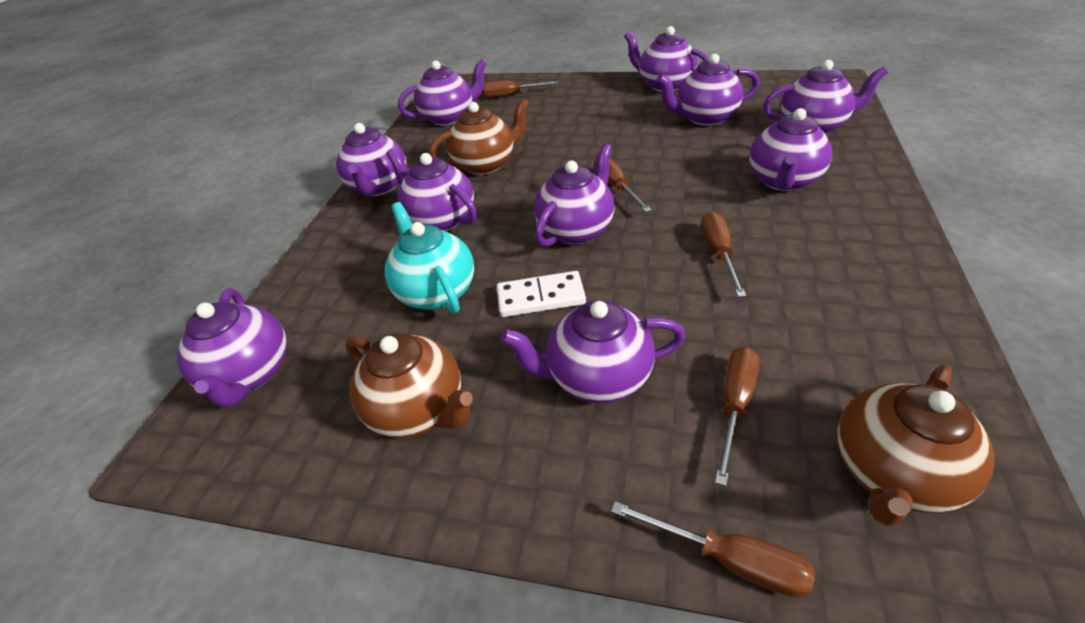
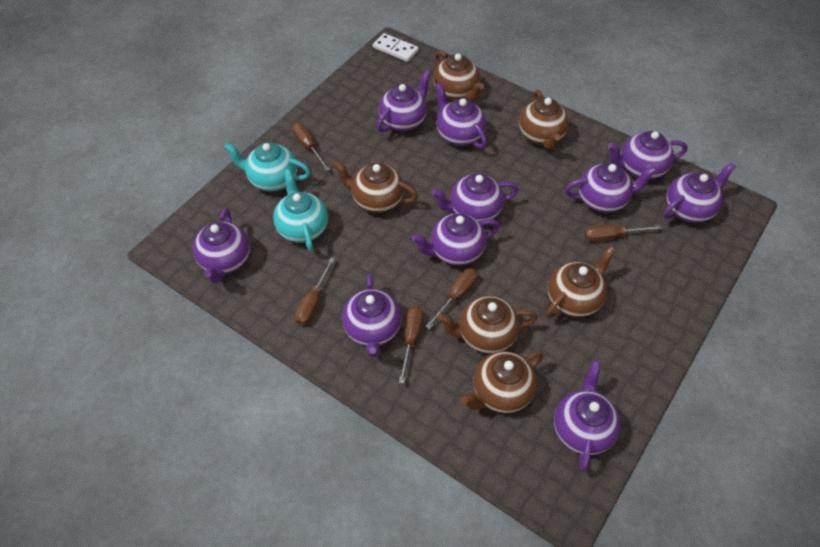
brown teapot: 3 -> 6
turquoise teapot: 1 -> 2

